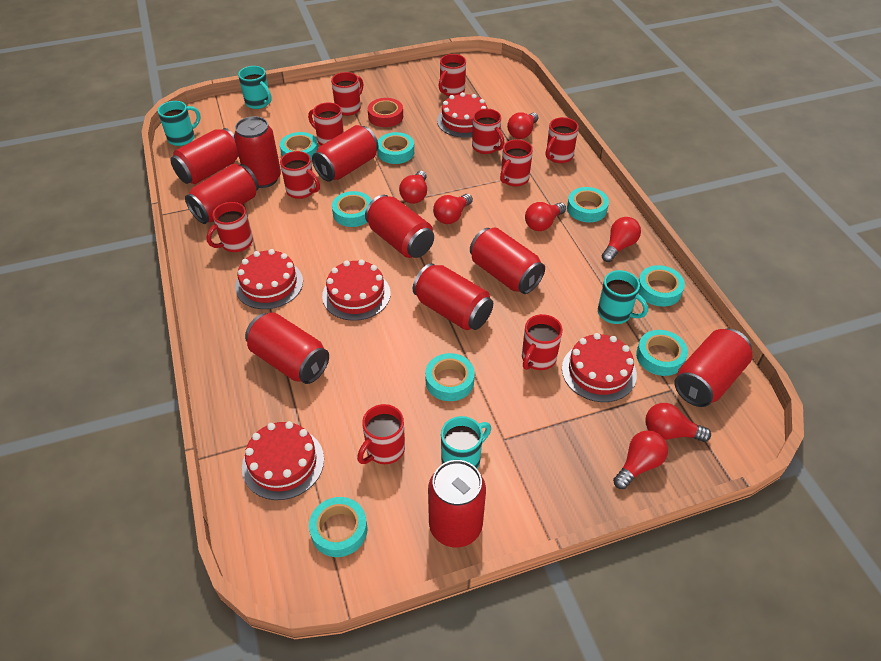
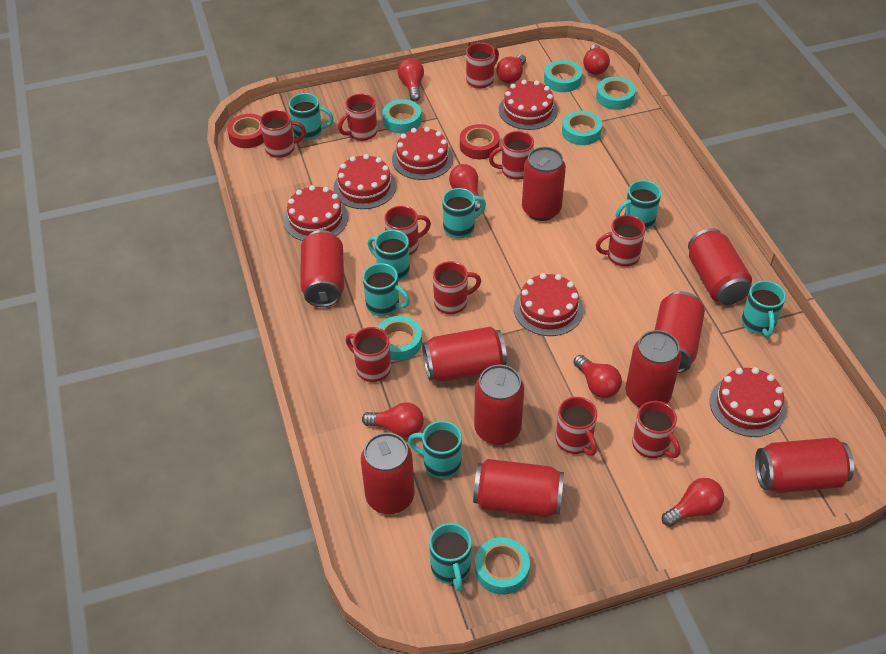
red cake: 5 -> 6
red tape: 1 -> 2
turquoise mug: 4 -> 8
turquoise tape: 8 -> 6

